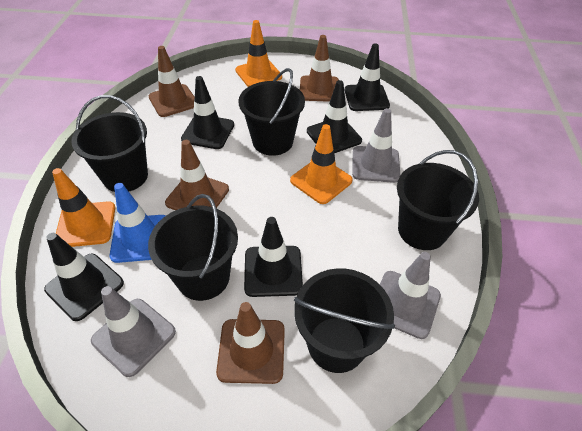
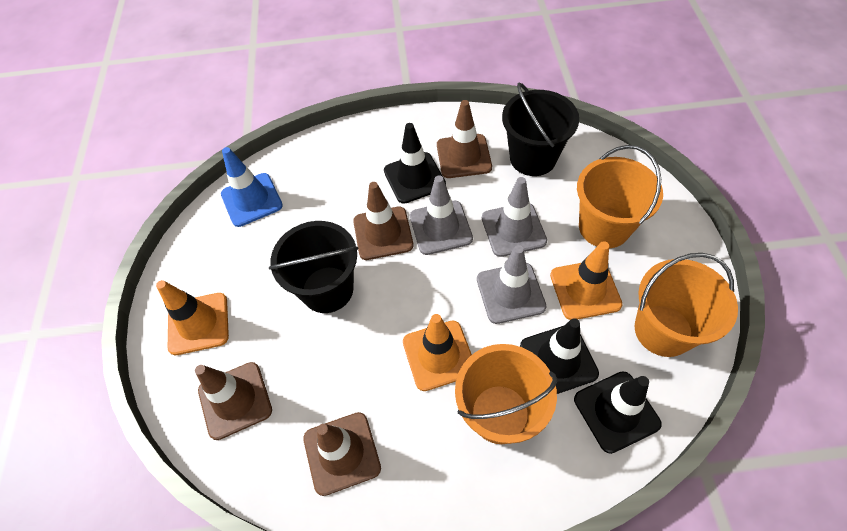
black bucket: 5 -> 2
black traffic cone: 5 -> 3
orange bucket: 0 -> 3

